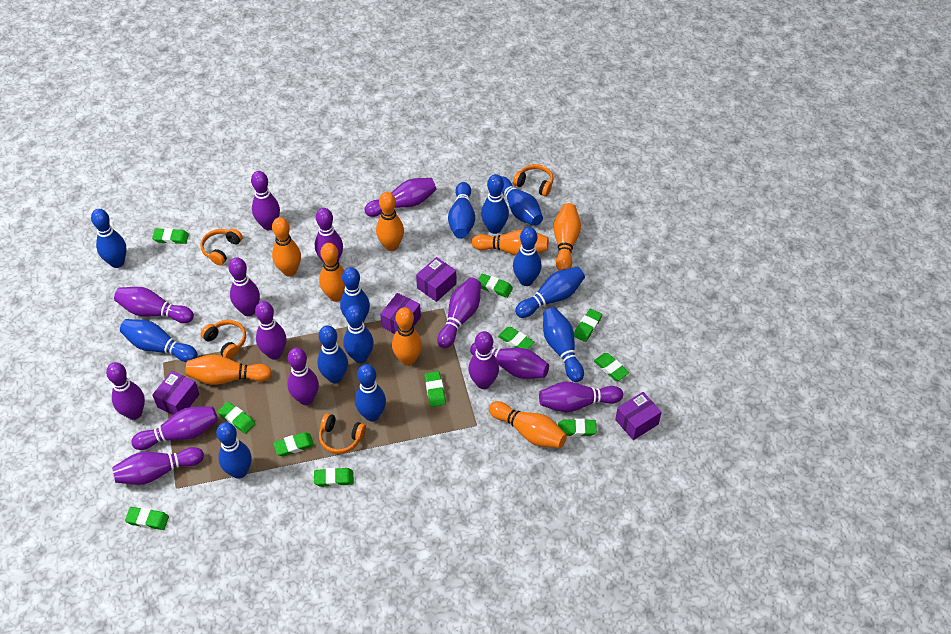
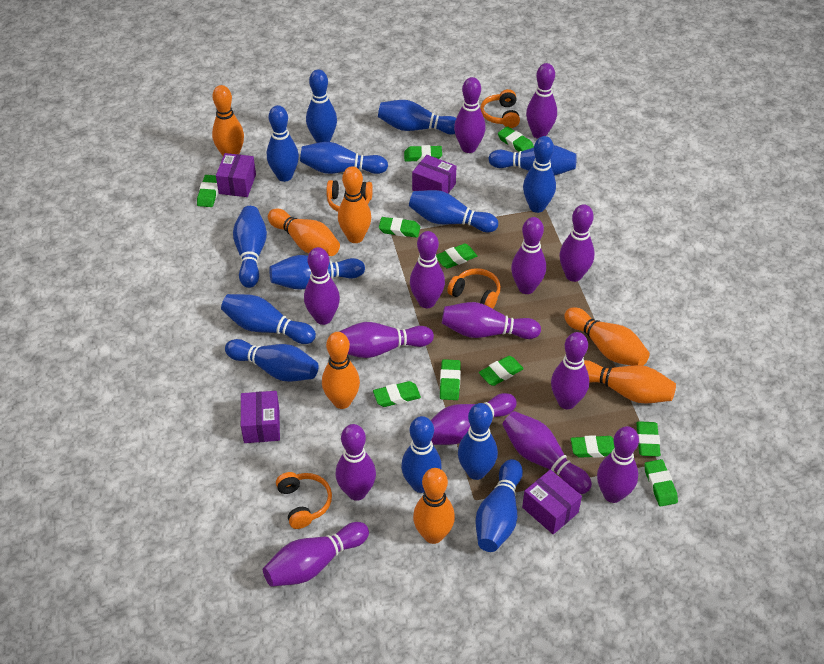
blue bowling pin: 13 -> 14
orange bowling pin: 8 -> 7

